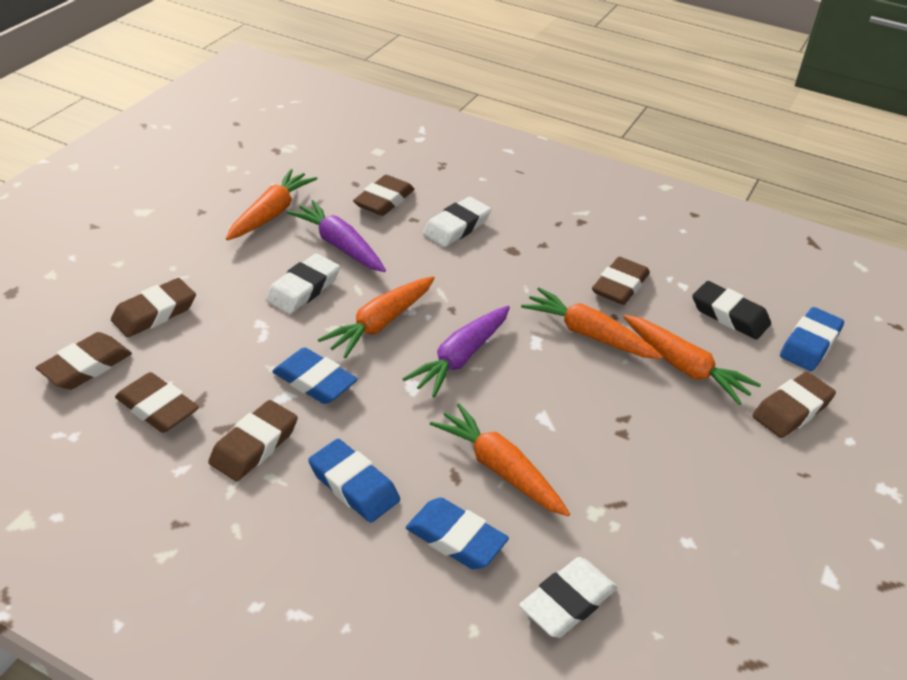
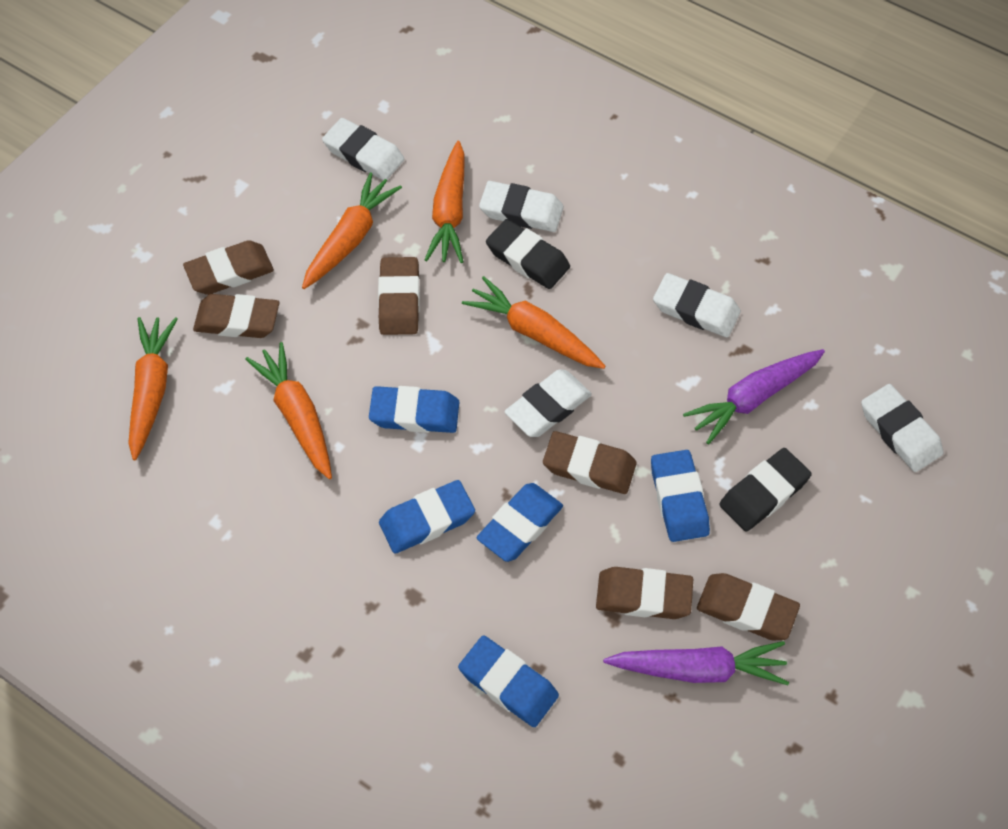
black eraser: 1 -> 2
blue eraser: 4 -> 5
brown eraser: 7 -> 6
white eraser: 3 -> 5

